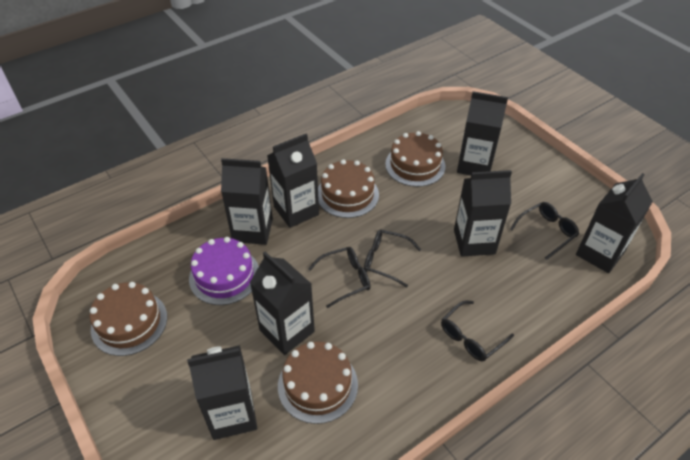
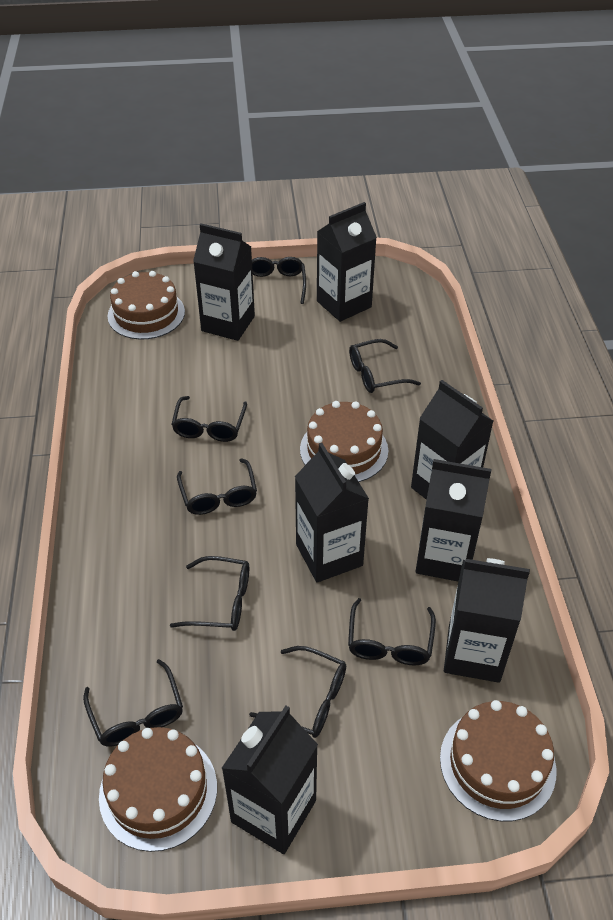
black glasses: 4 -> 8
purple cake: 1 -> 0

